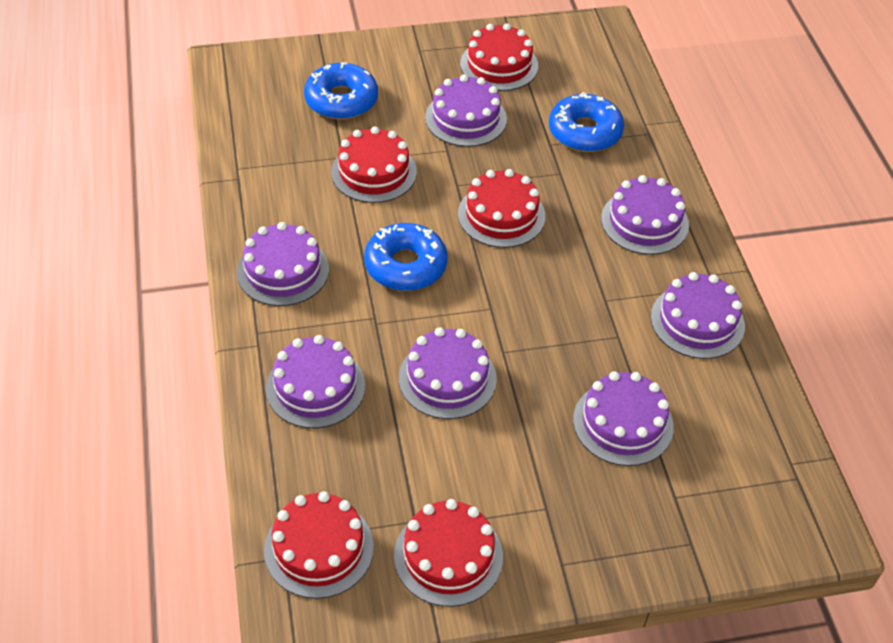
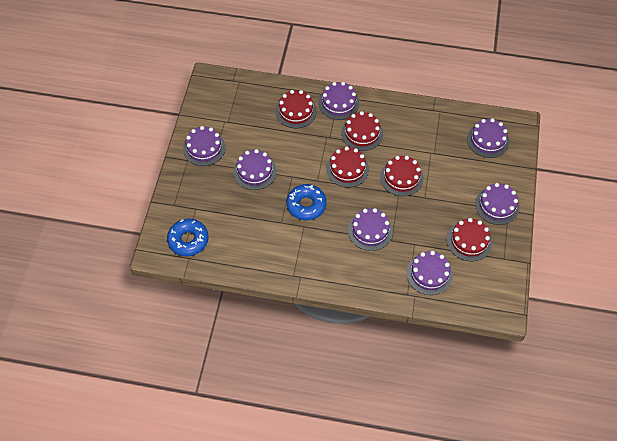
blue donut: 3 -> 2

